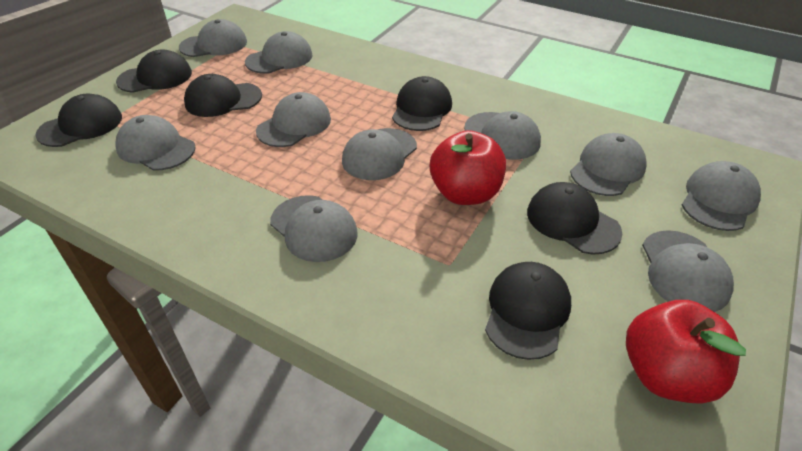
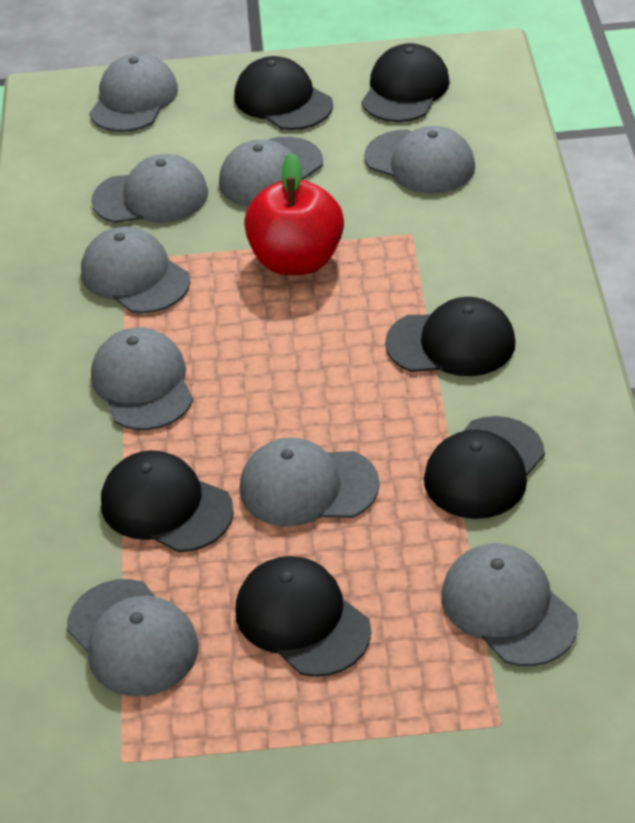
grey cap: 10 -> 9
red apple: 2 -> 1

